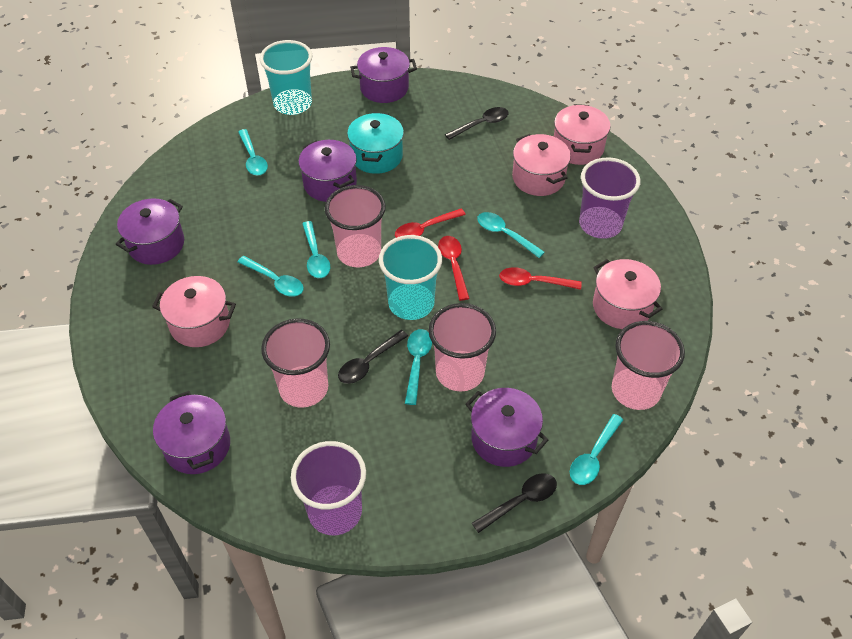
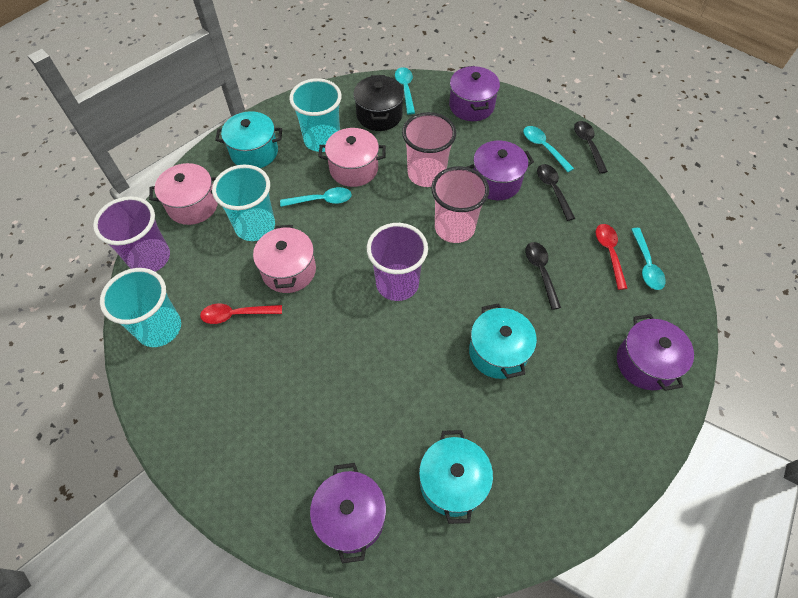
black pot: 0 -> 1
pink cup: 4 -> 2
pink pot: 4 -> 3
purple pot: 5 -> 4
red spoon: 3 -> 2
turquoise cup: 2 -> 3
turquoise pot: 1 -> 3
turquoise spoon: 6 -> 4

